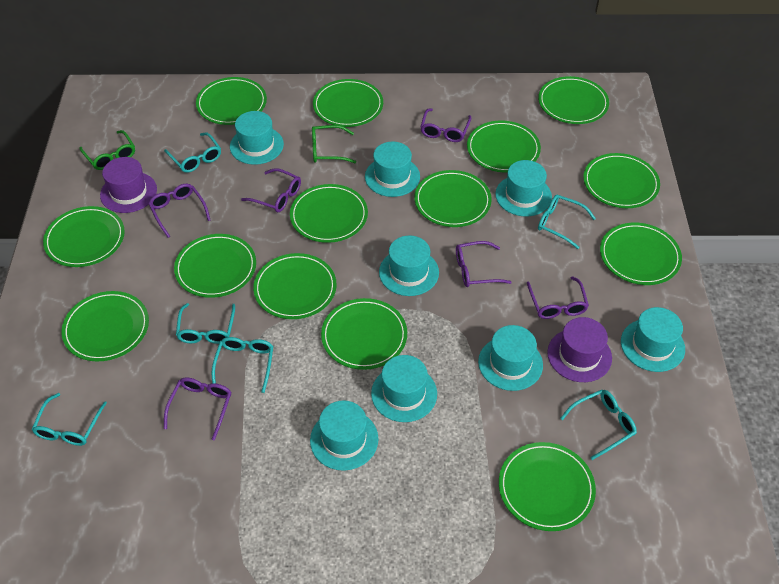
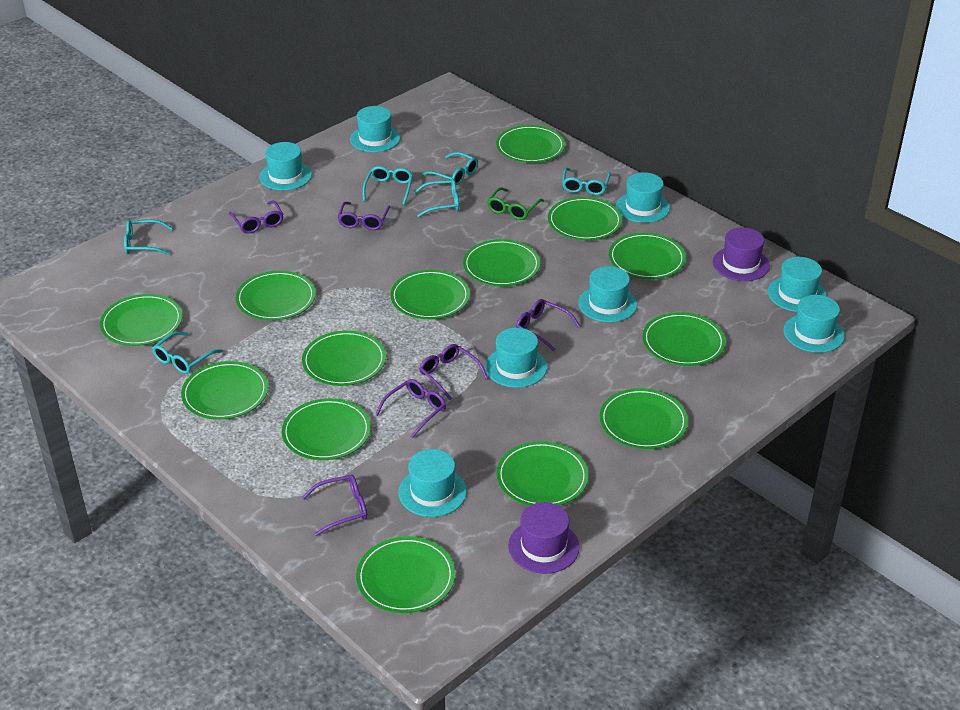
green glasses: 2 -> 1

